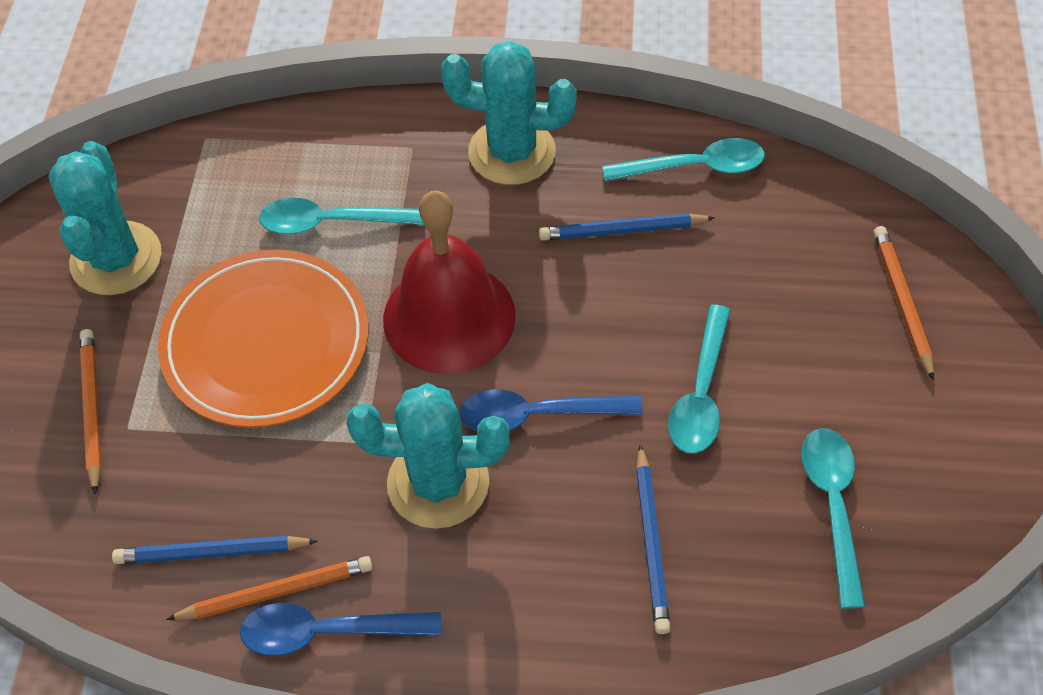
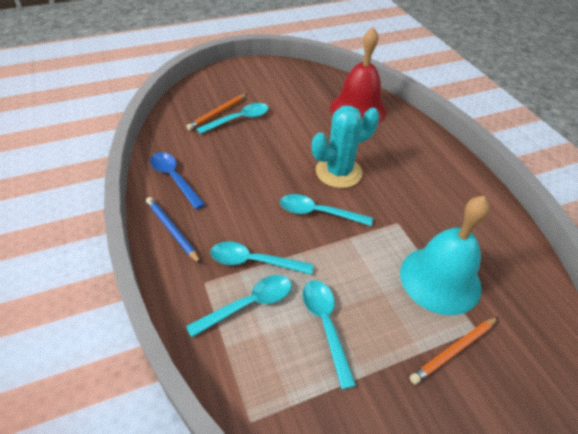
blue pencil: 3 -> 1
blue spoon: 2 -> 1
orange pencil: 3 -> 2
orange plate: 1 -> 0
turquoise bell: 0 -> 1
turquoise cactus: 3 -> 1
turquoise spoon: 4 -> 5

